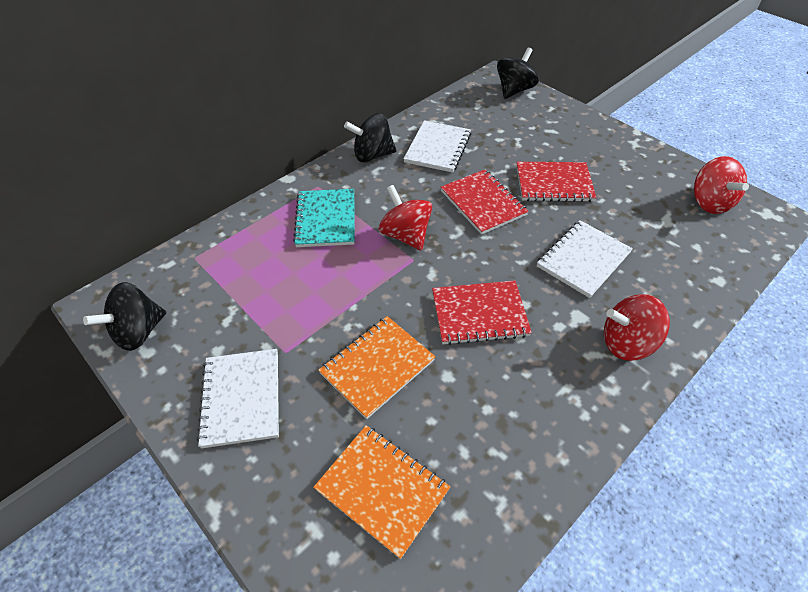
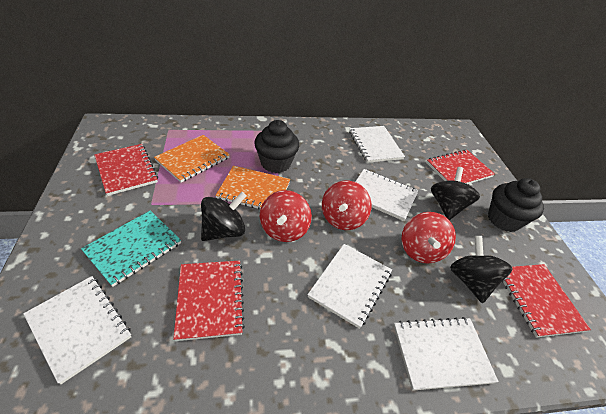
black cupcake: 0 -> 2
red notebook: 3 -> 4
white notebook: 3 -> 5

